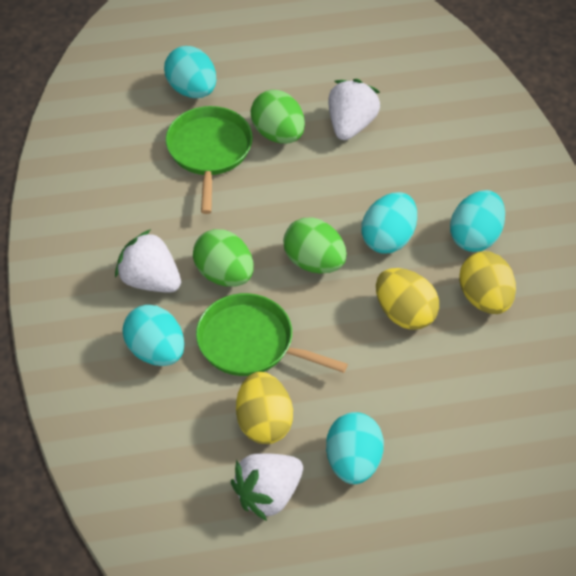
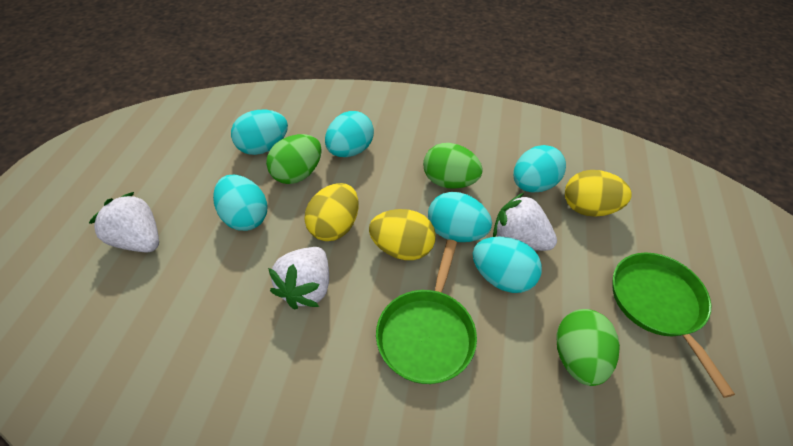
turquoise egg: 5 -> 6

